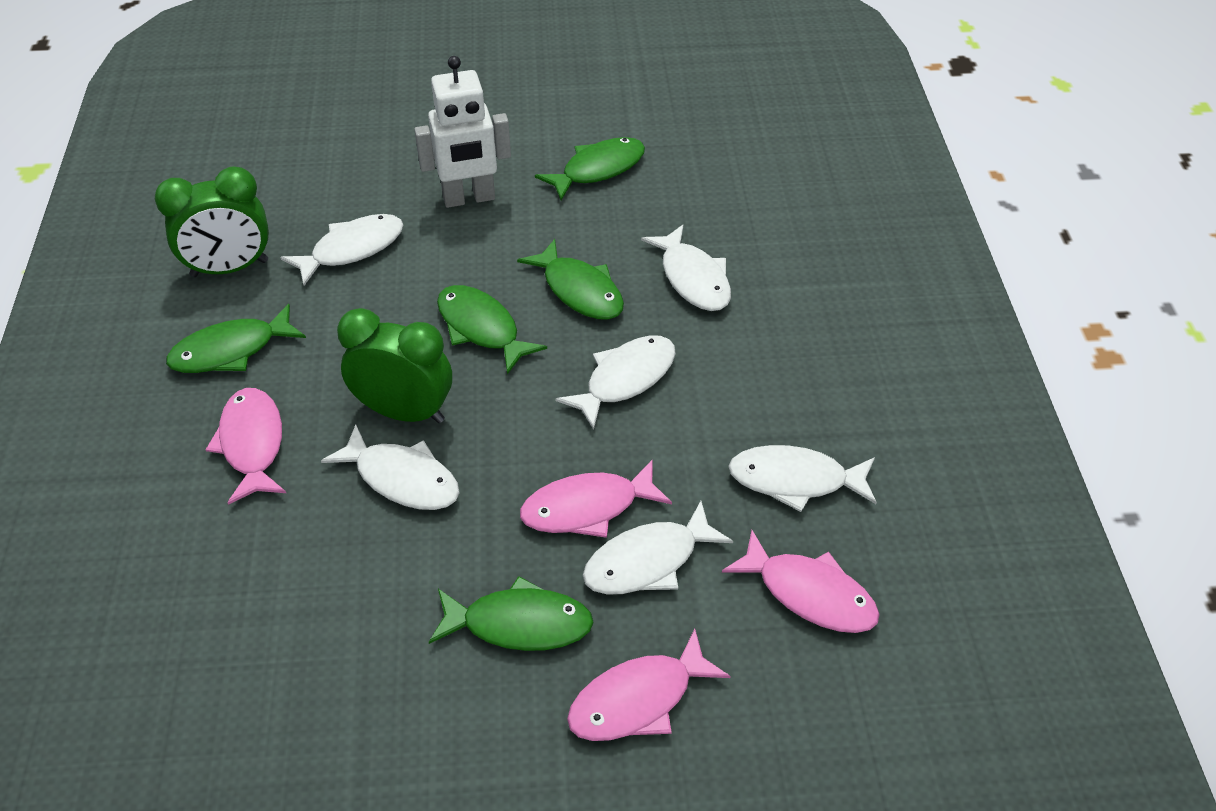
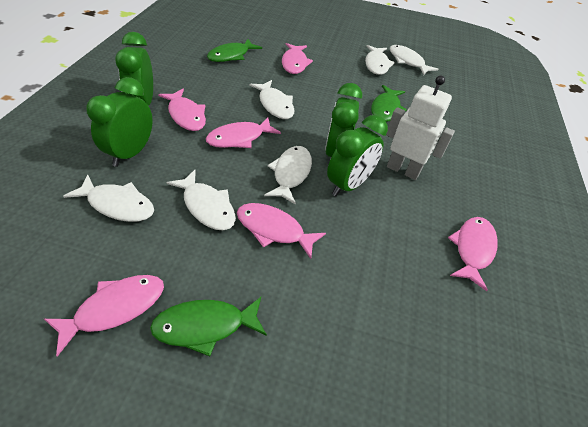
green clock: 2 -> 4
green fish: 5 -> 3
pink fish: 4 -> 6

